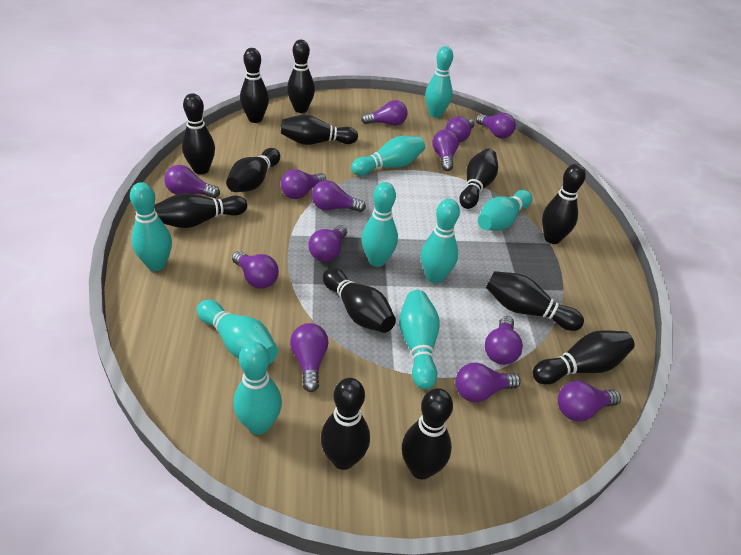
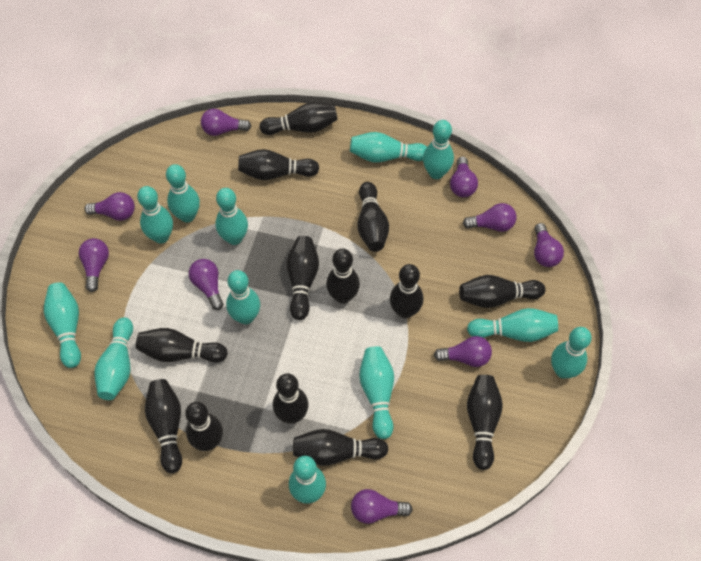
purple light bulb: 13 -> 9
turquoise bowling pin: 9 -> 12

